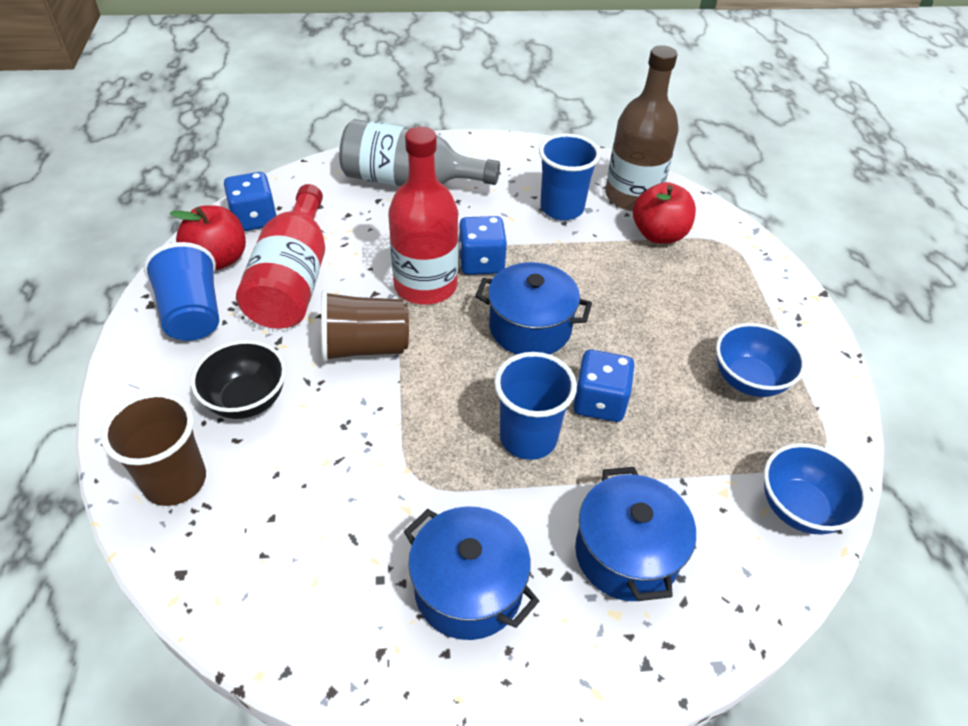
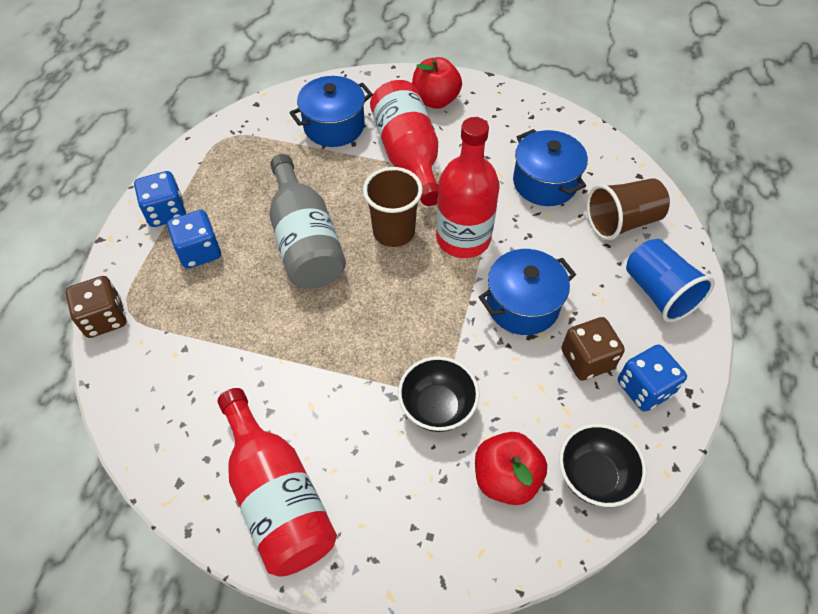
black bowl: 1 -> 2
blue bowl: 2 -> 0
blue cup: 3 -> 1
brown bottle: 1 -> 0
brown dice: 0 -> 2
red bottle: 2 -> 3

